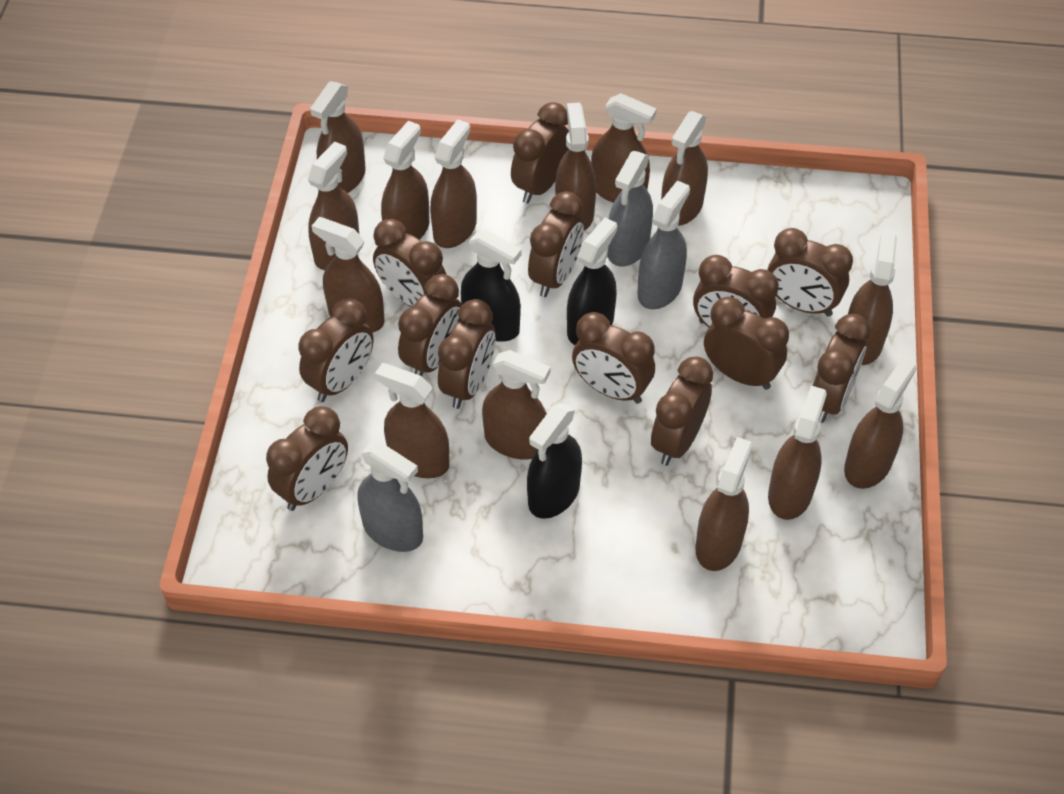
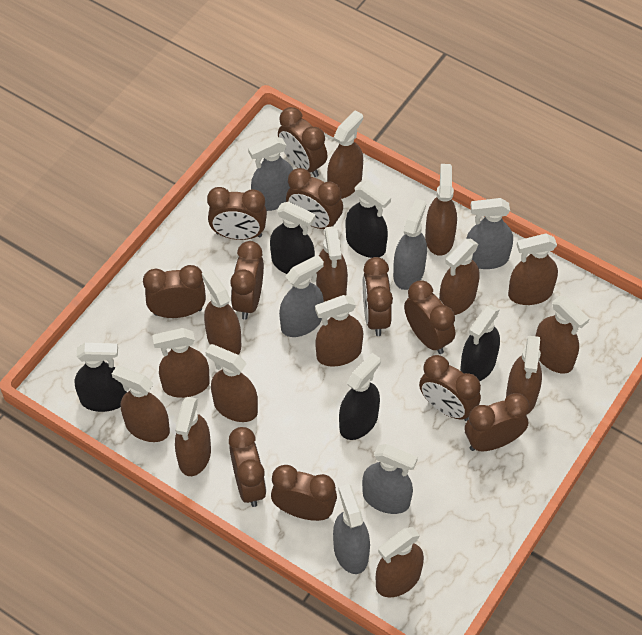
black spray bottle: 3 -> 5
brown clock: 13 -> 11
grey spray bottle: 3 -> 6

